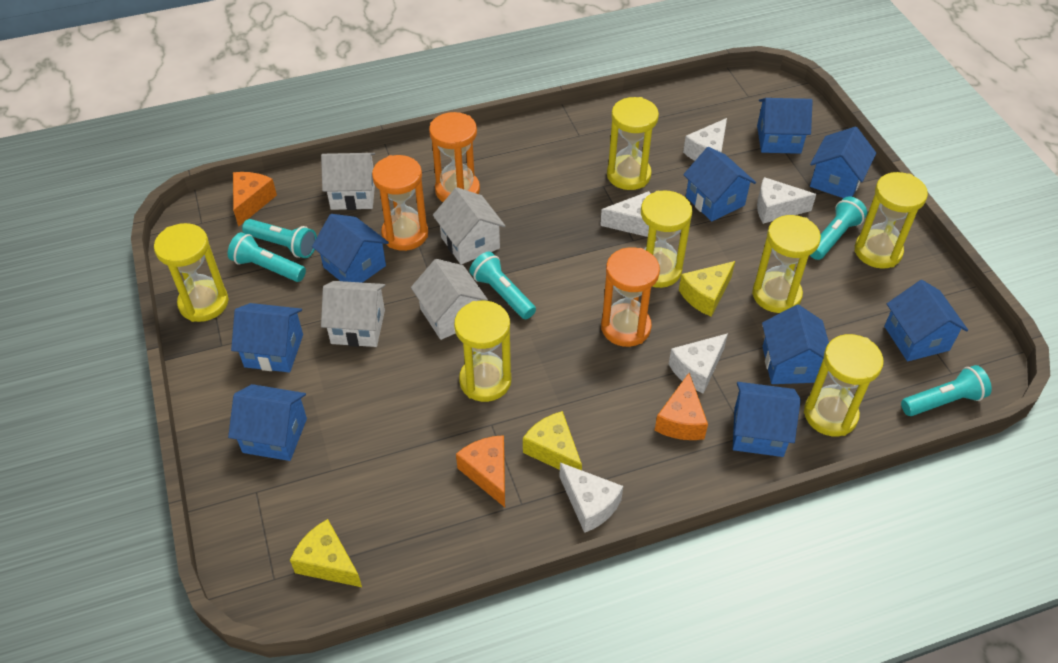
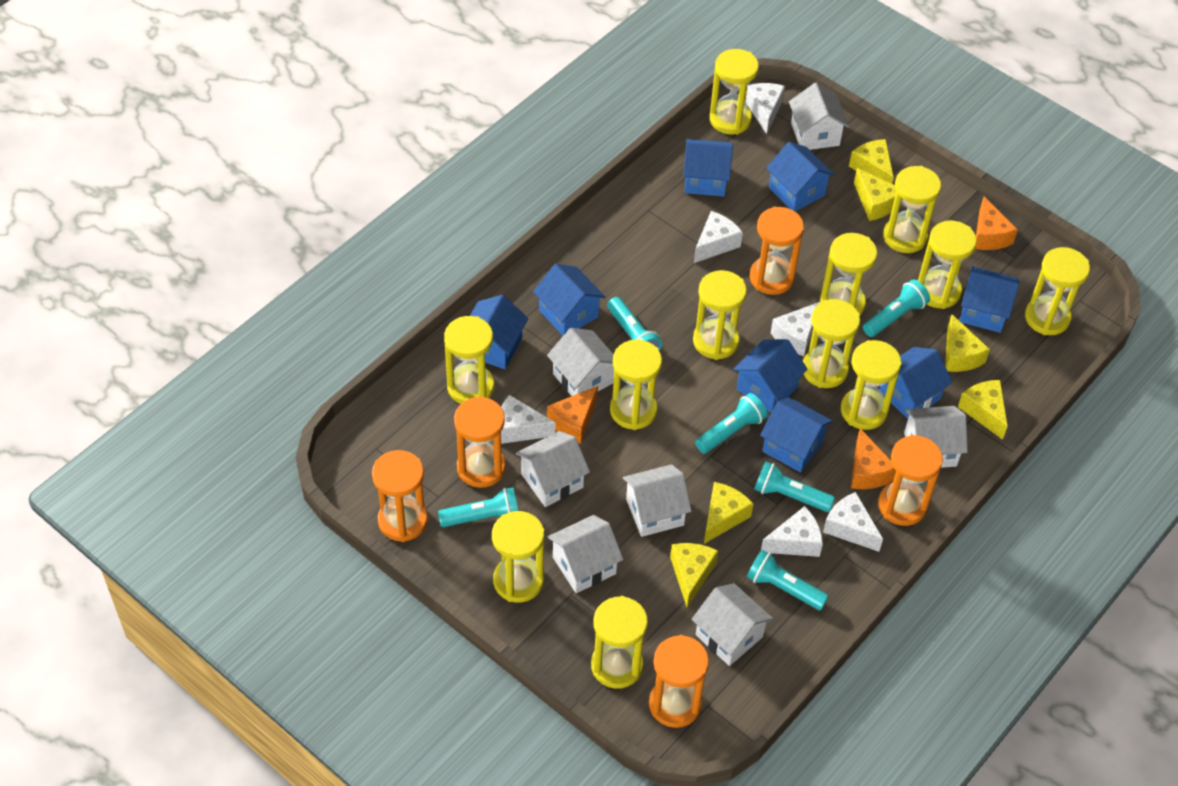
blue house: 9 -> 8
orange hourglass: 3 -> 5
turquoise flashlight: 5 -> 6
white cheese: 5 -> 6
white house: 4 -> 7
yellow cheese: 3 -> 6
yellow hourglass: 7 -> 12

